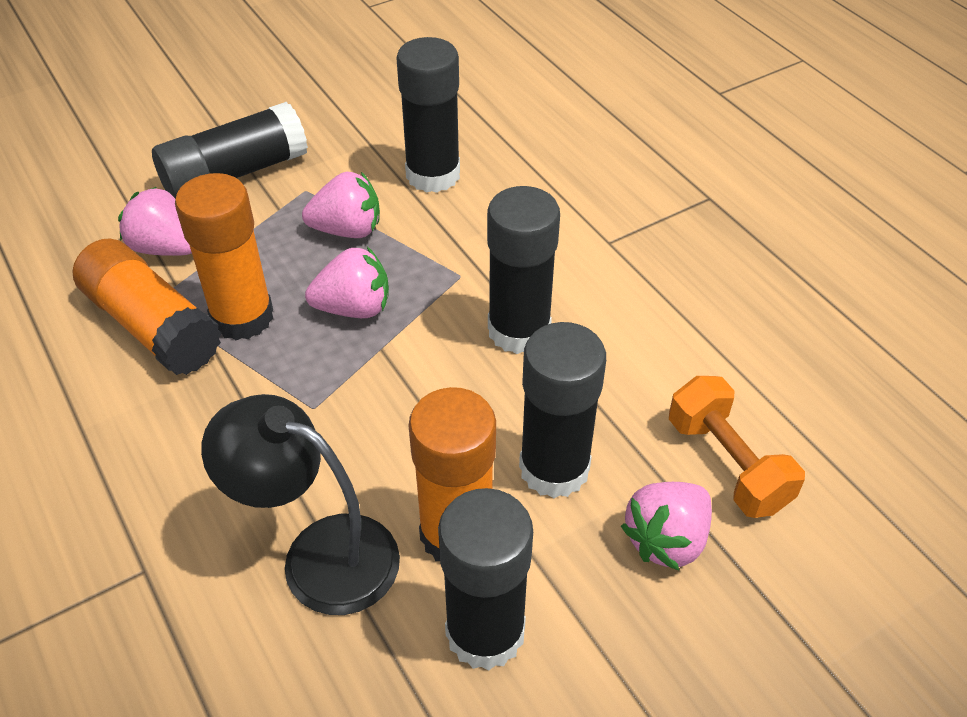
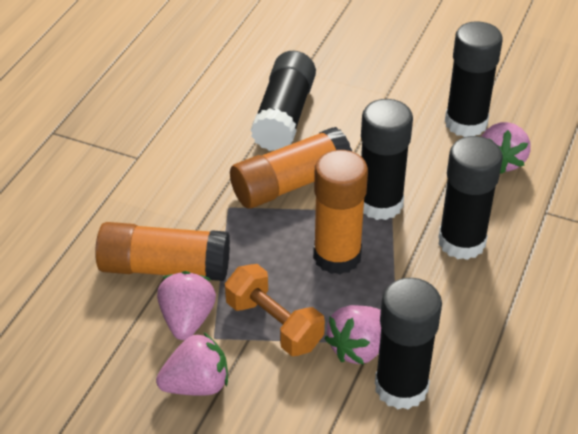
black lamp: 1 -> 0

